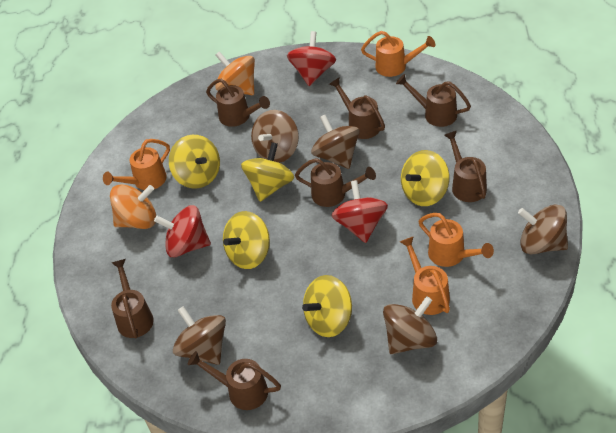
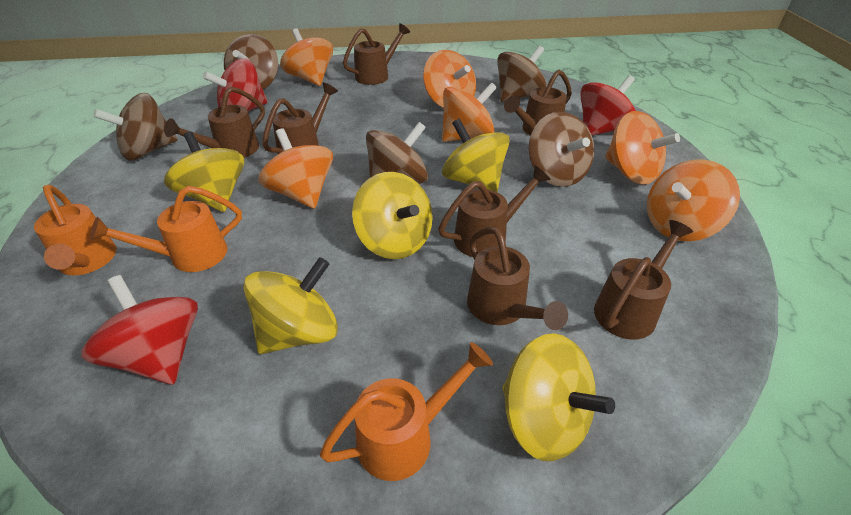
orange spinning top: 2 -> 6
orange watering can: 4 -> 3

